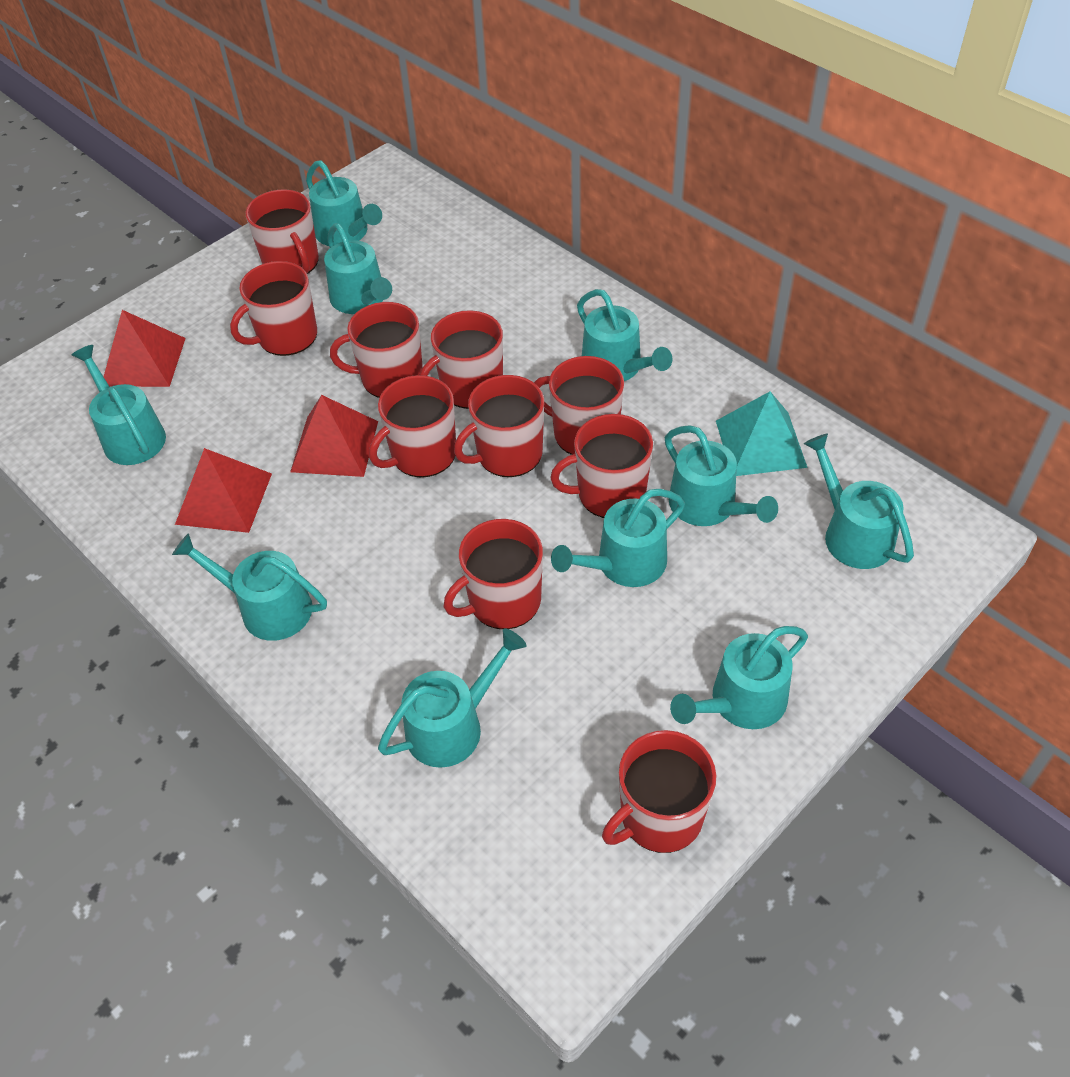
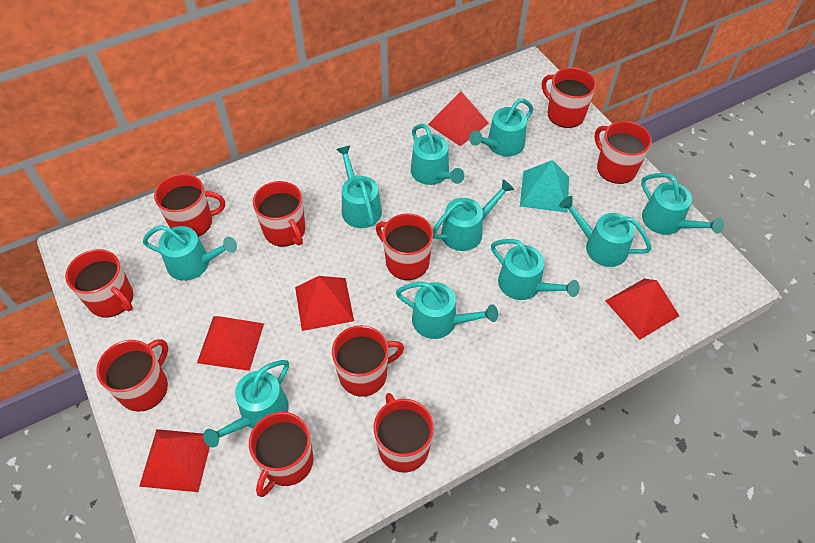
red pyramid: 3 -> 5

